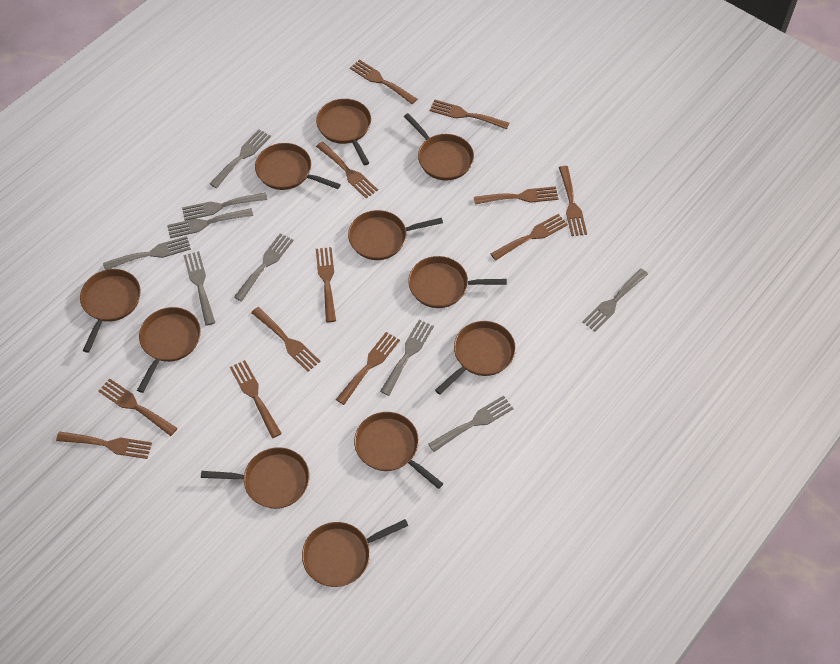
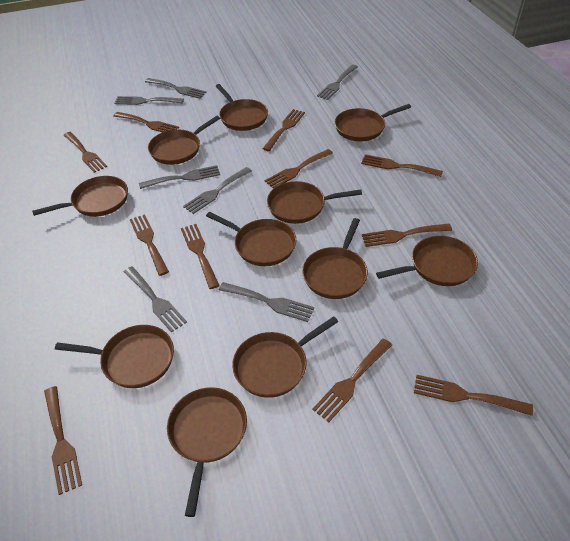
brown fork: 12 -> 11
grey fork: 9 -> 7

